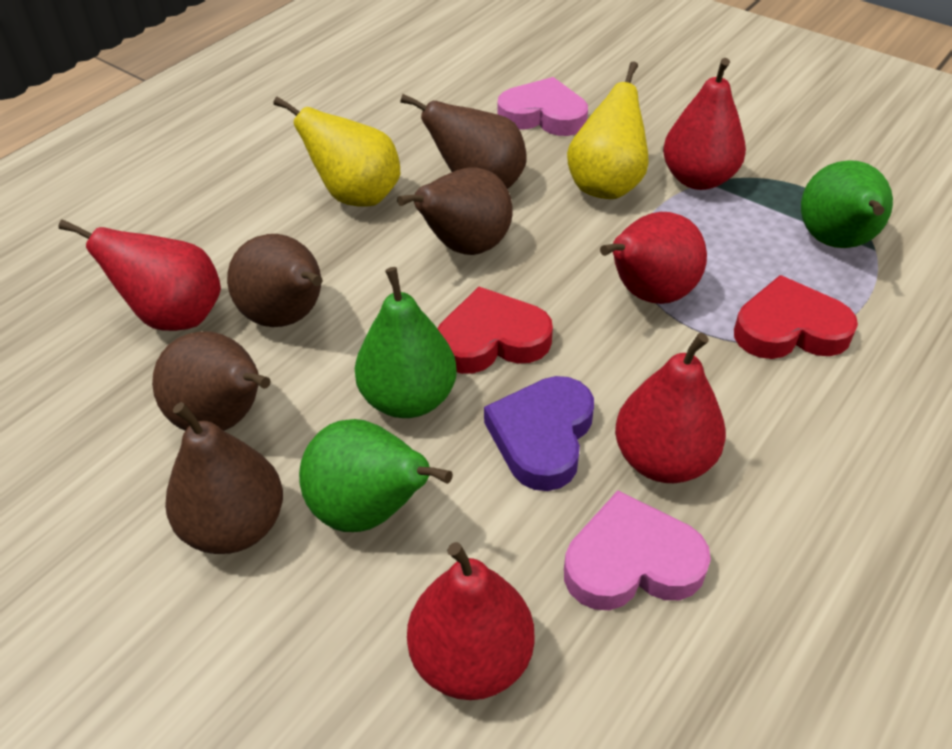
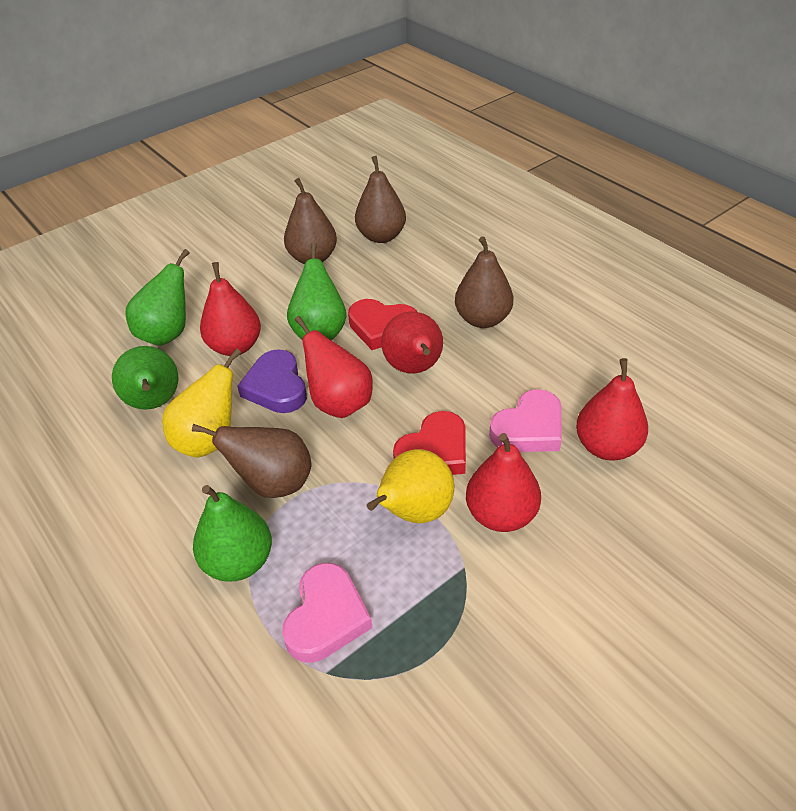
brown pear: 5 -> 4
green pear: 3 -> 4

